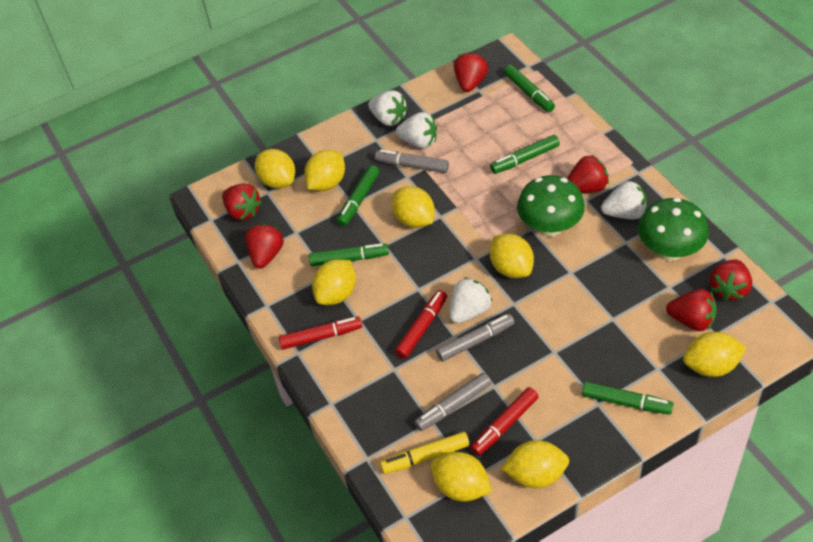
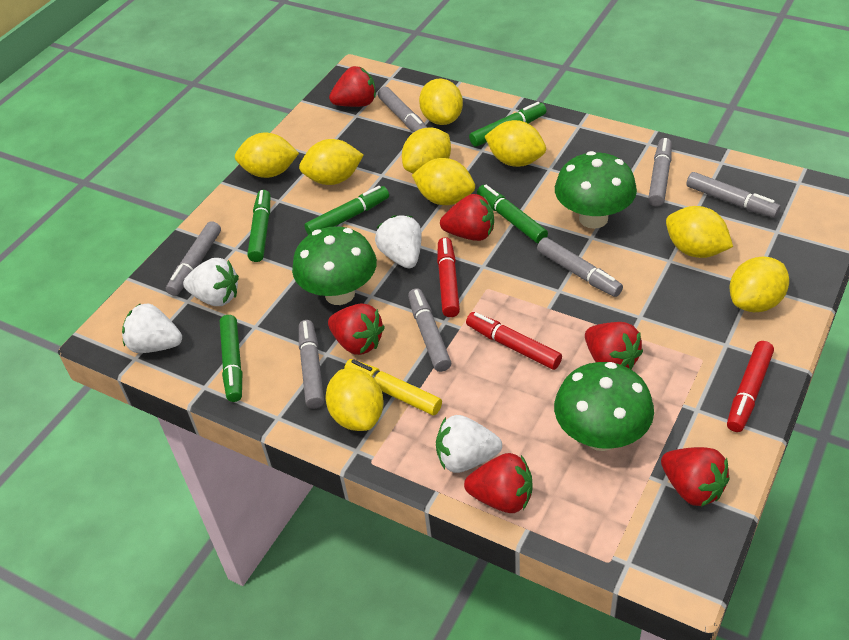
green mushroom: 2 -> 3
grey marker: 3 -> 7
yellow lemon: 8 -> 9

